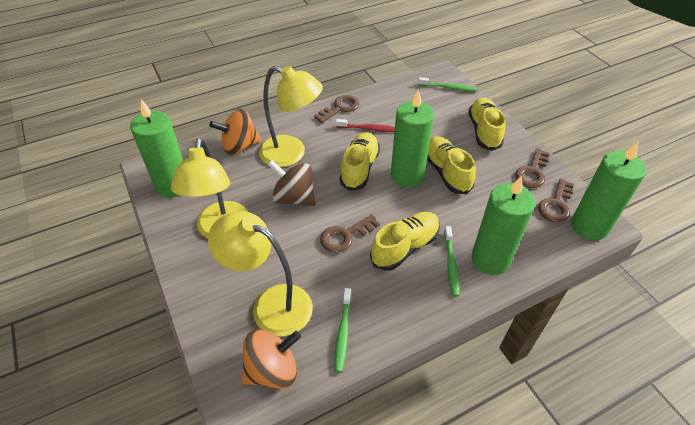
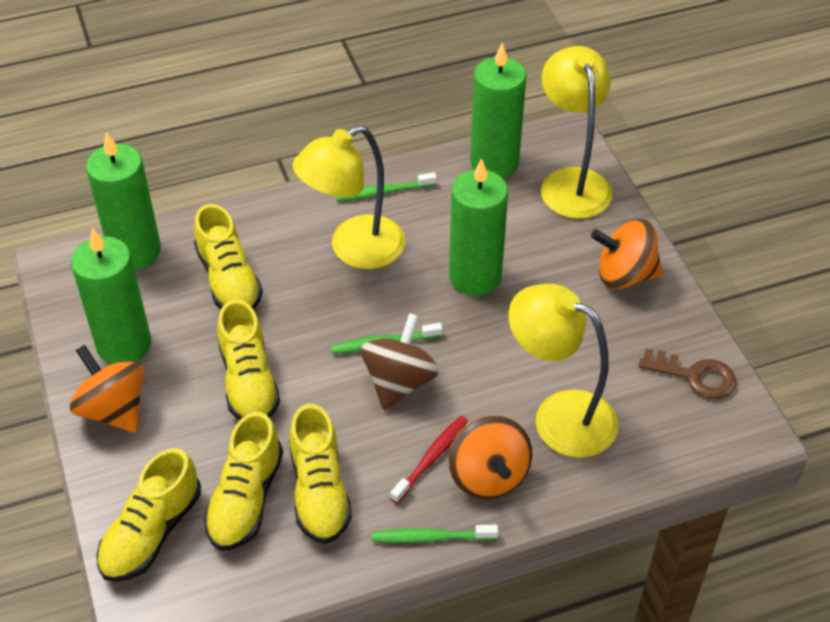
brown key: 4 -> 1
orange spinning top: 2 -> 3
yellow shoe: 4 -> 5

